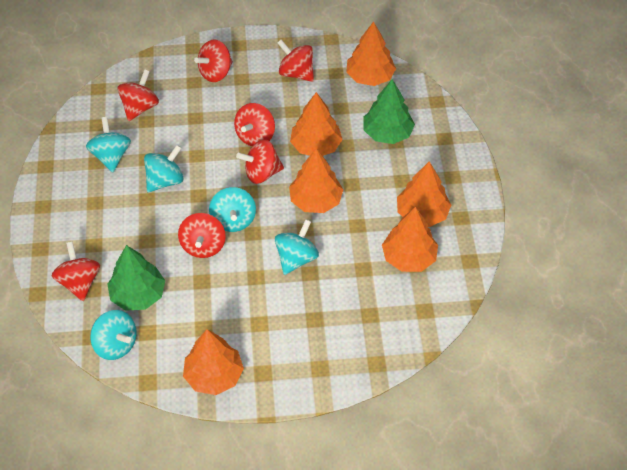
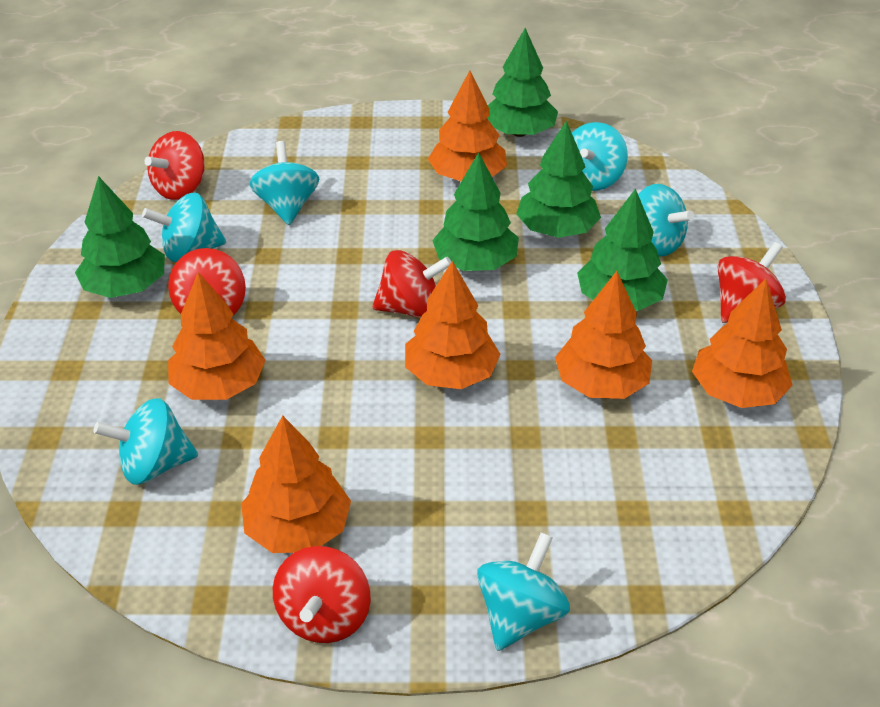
green tree: 2 -> 5
red spinning top: 7 -> 5
turquoise spinning top: 5 -> 6

